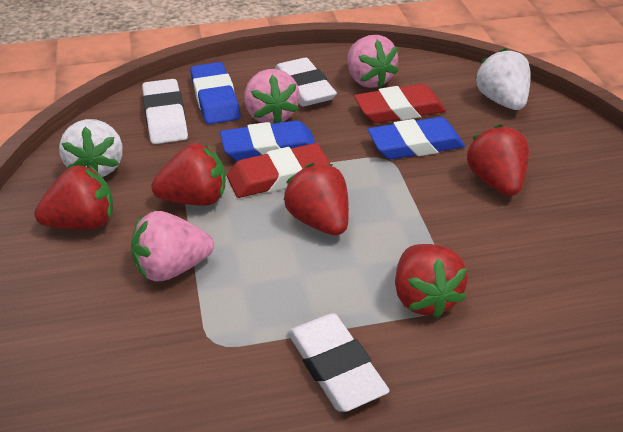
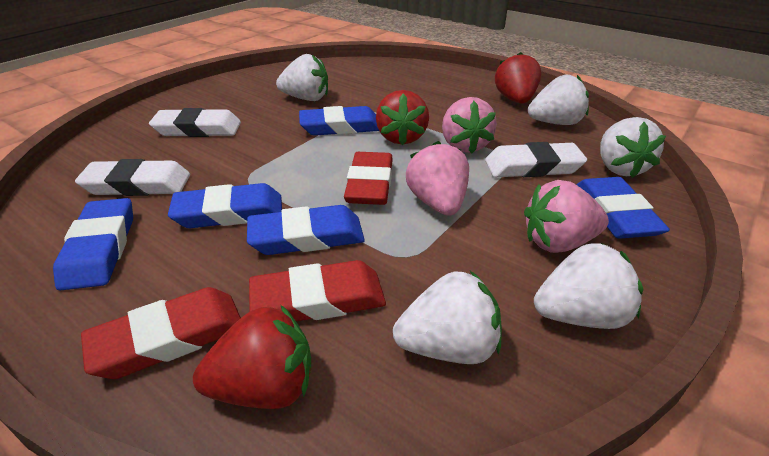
blue eraser: 3 -> 5
red eraser: 2 -> 3
red strawberry: 5 -> 3
white strawberry: 2 -> 5

